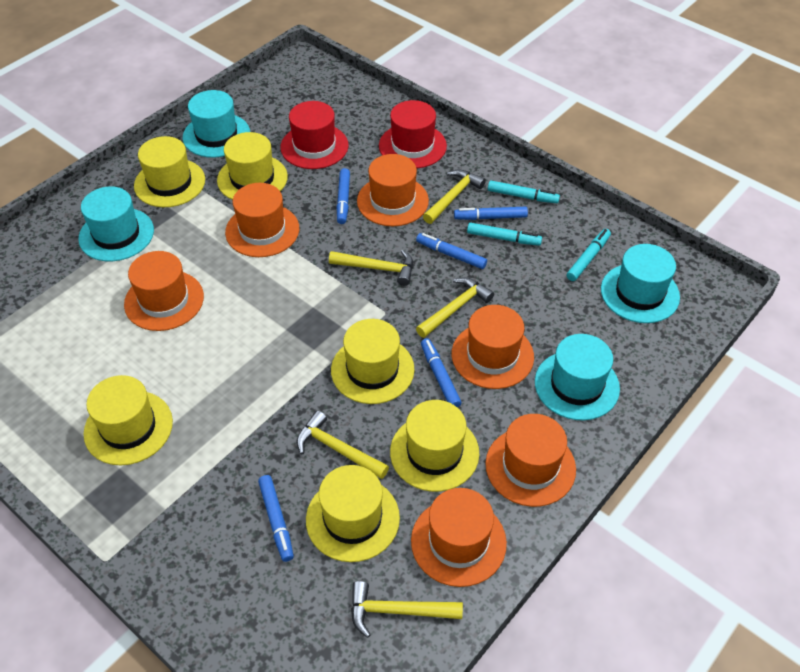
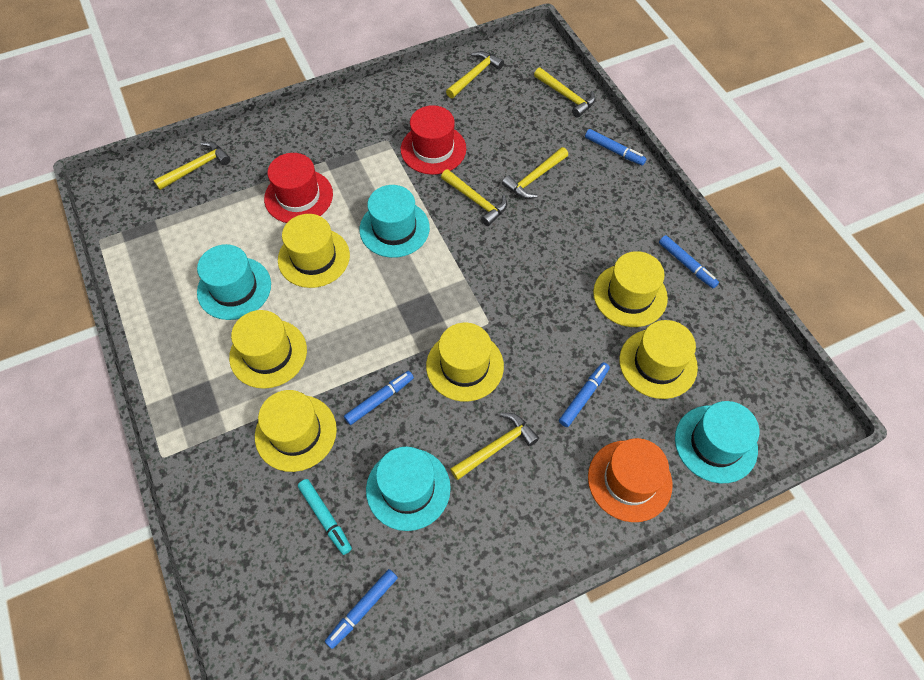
orange hat: 6 -> 1
turquoise marker: 3 -> 1
yellow hammer: 5 -> 6

